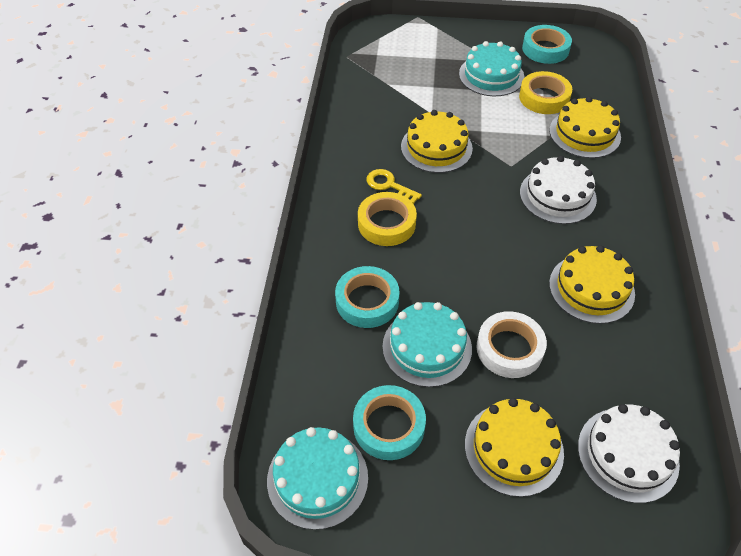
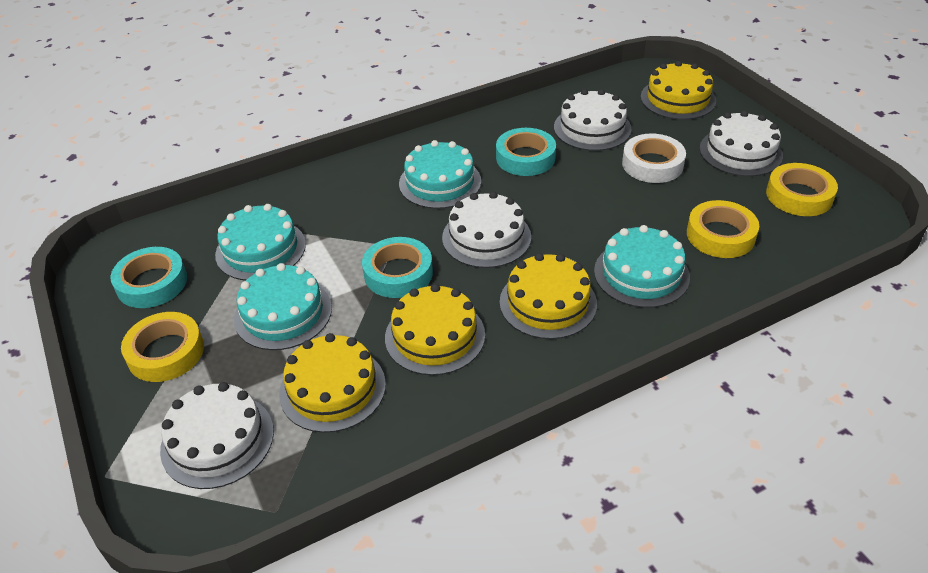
turquoise cake: 3 -> 4
white cake: 2 -> 4
yellow key: 1 -> 0
yellow tape: 2 -> 3

